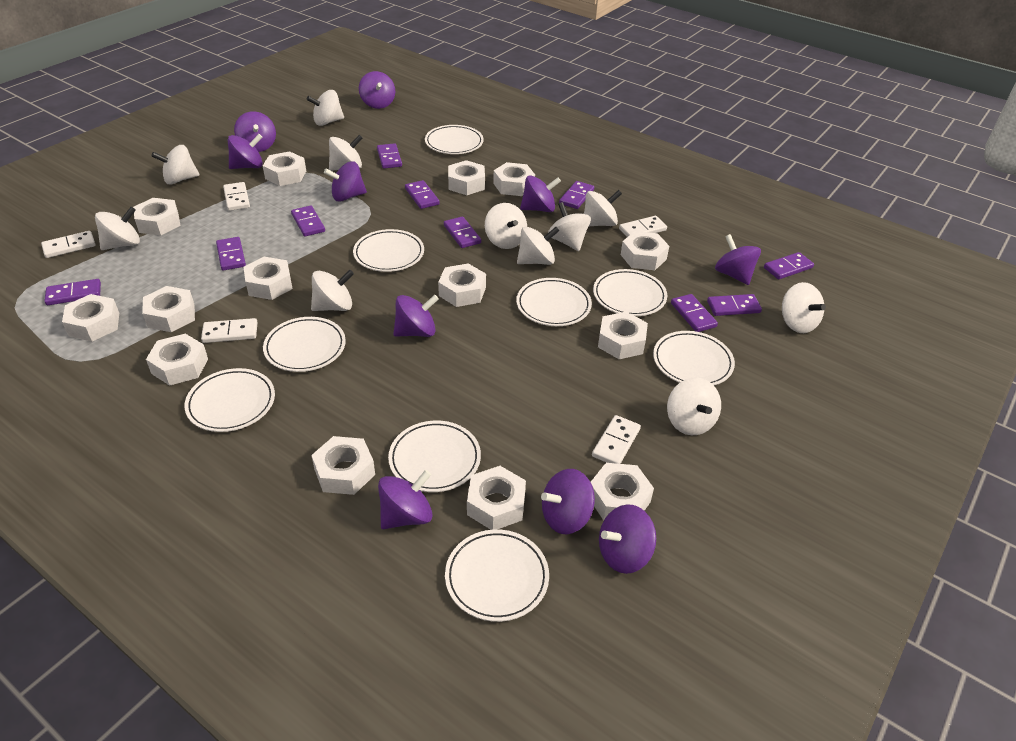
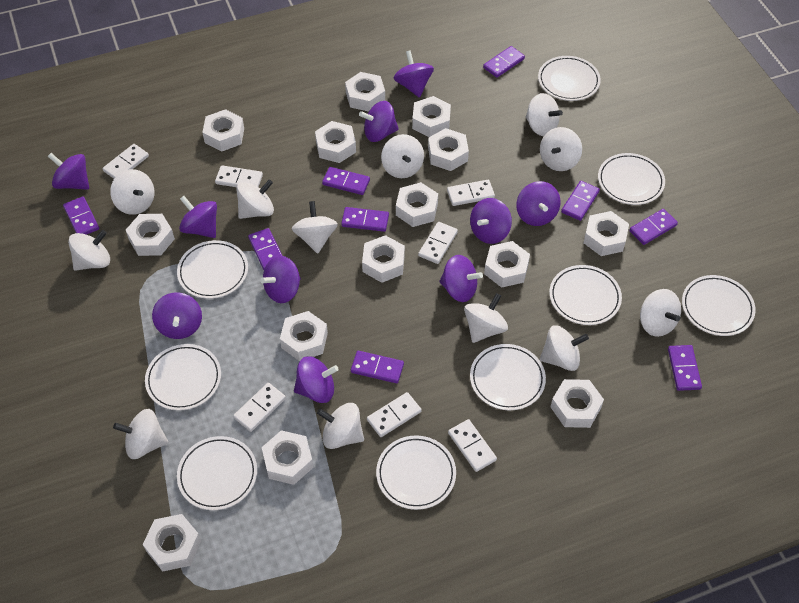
purple domino: 10 -> 9
white domino: 5 -> 7
white spinning top: 11 -> 12

